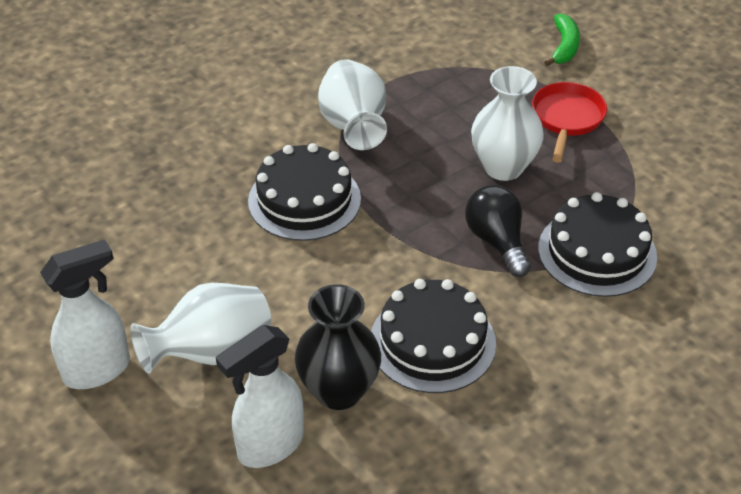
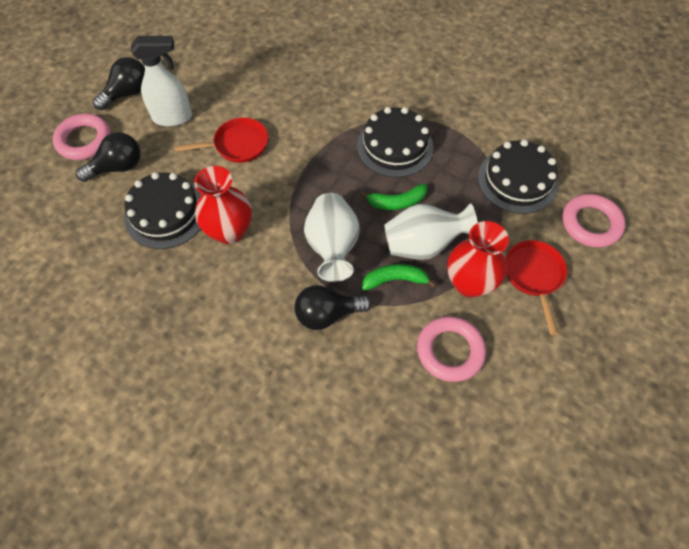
black light bulb: 1 -> 3
black vase: 1 -> 0
green banana: 1 -> 2
pink ring: 0 -> 3
red pan: 1 -> 2
red vase: 0 -> 2
white spray bottle: 2 -> 1
white vase: 3 -> 2

